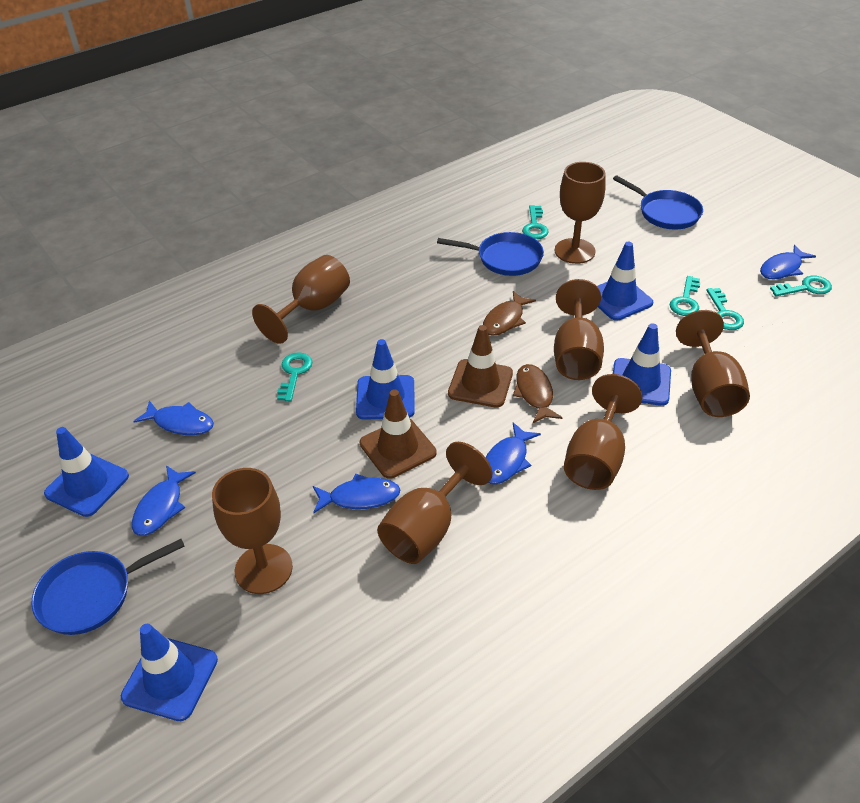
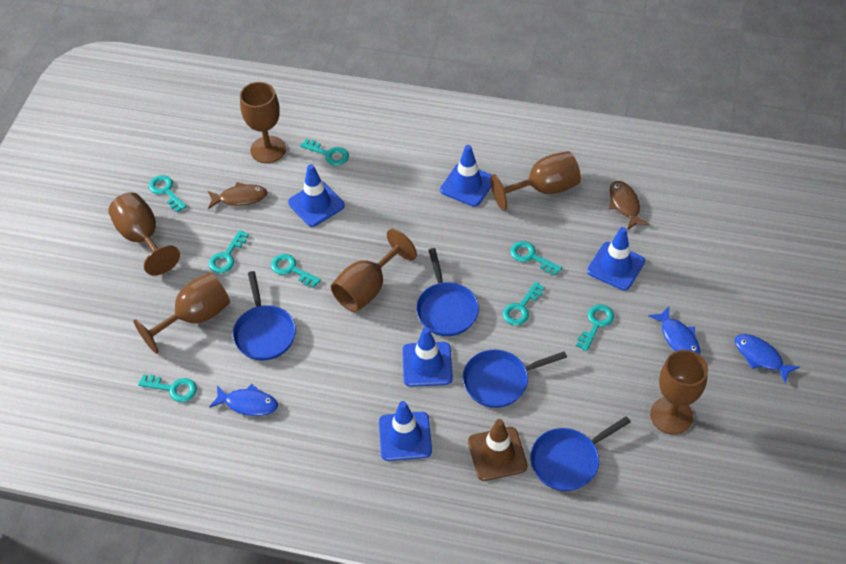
blue fish: 5 -> 3
blue pan: 3 -> 4
brown goblet: 7 -> 6
brown traffic cone: 2 -> 1
turquoise key: 5 -> 8

